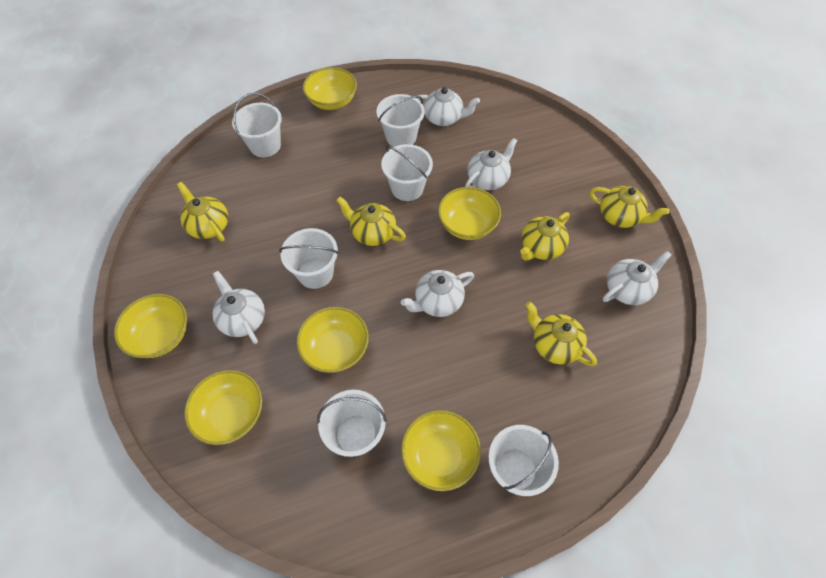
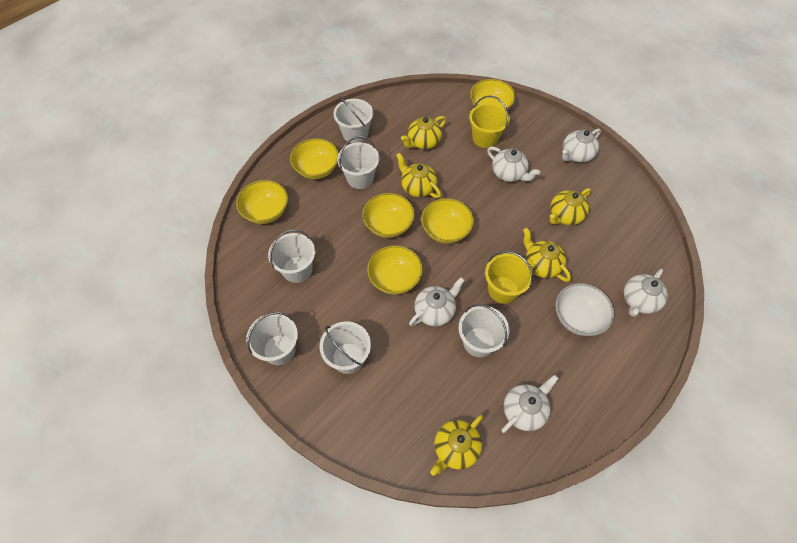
white bowl: 0 -> 1
yellow bucket: 0 -> 2

